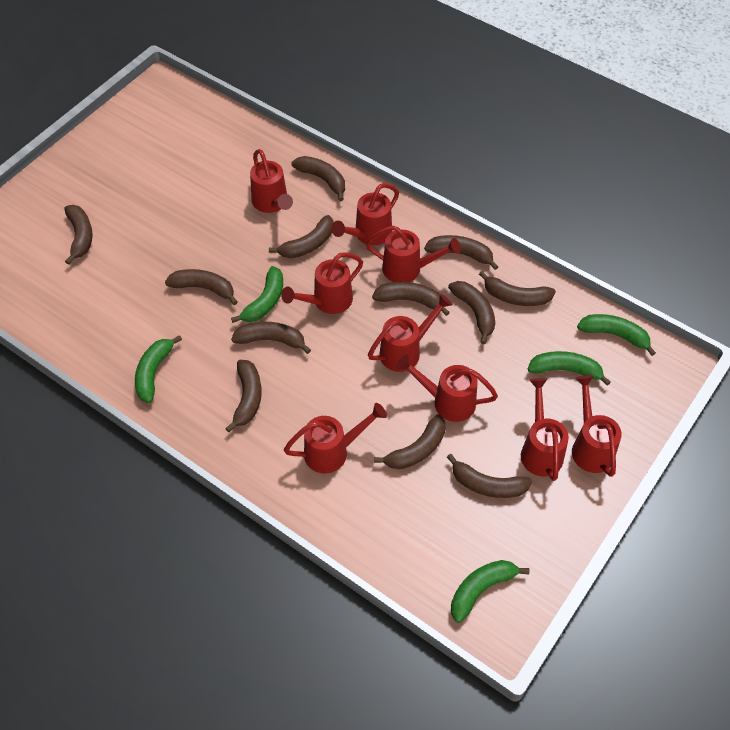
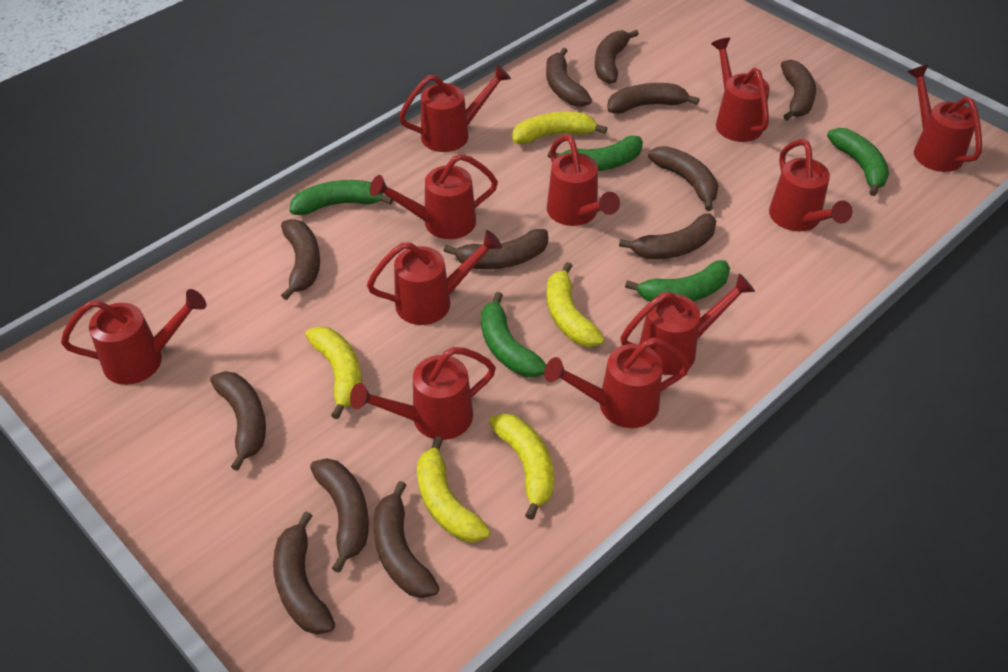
red watering can: 9 -> 11
yellow banana: 0 -> 5

